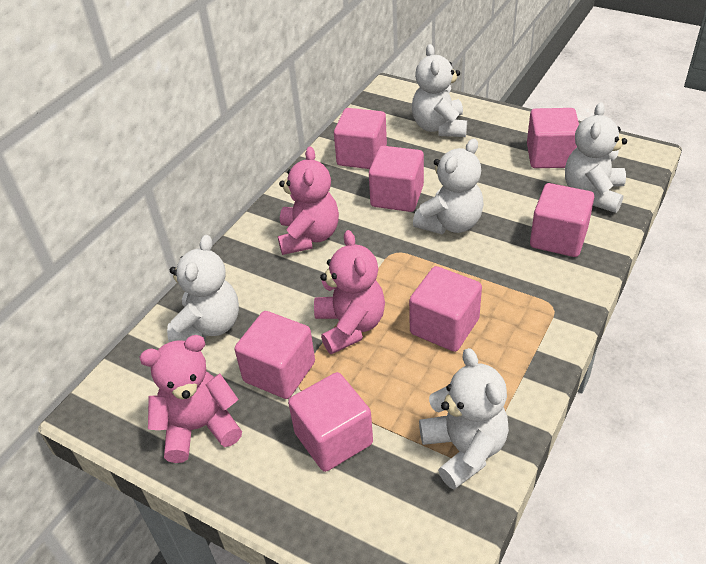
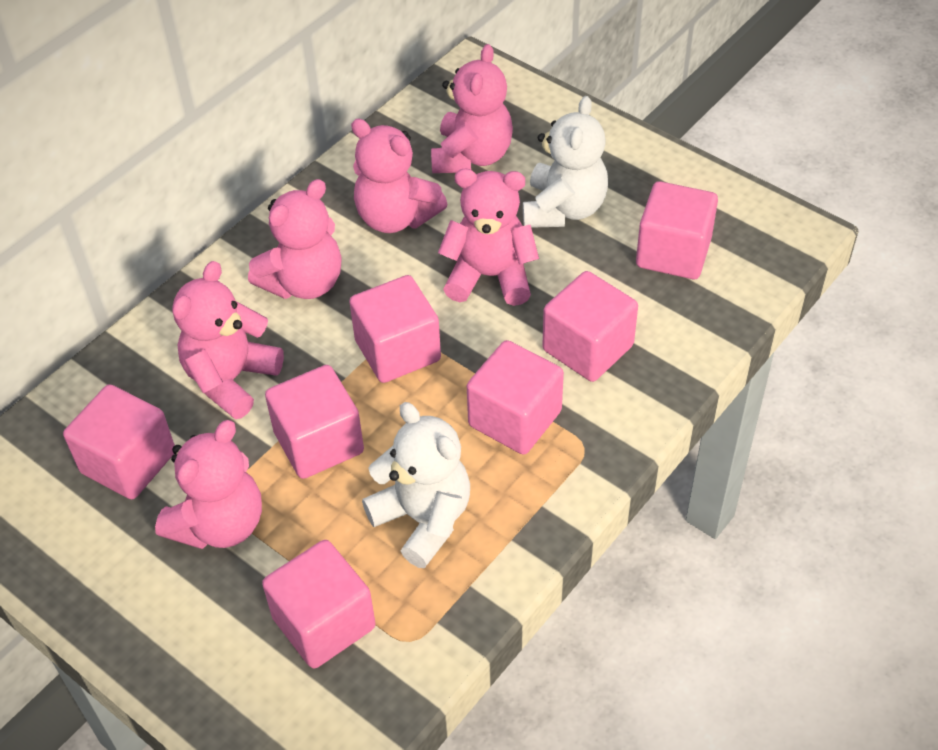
pink teddy bear: 3 -> 6
white teddy bear: 5 -> 2

